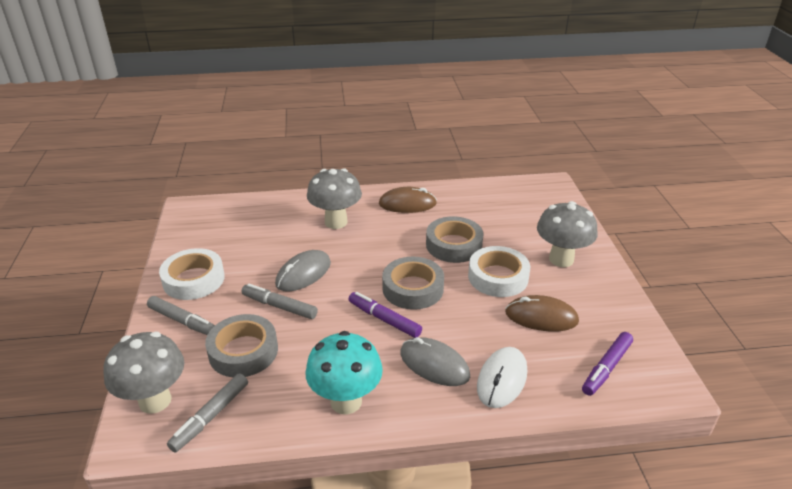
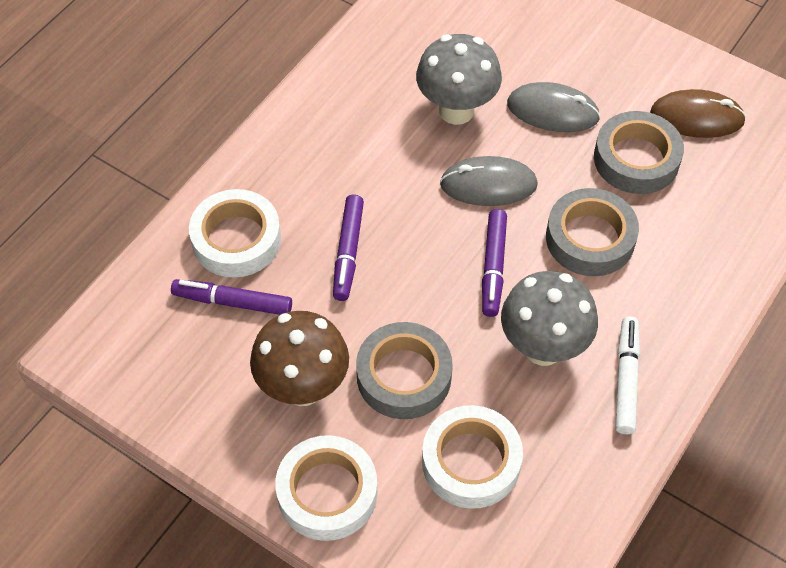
brown mouse: 2 -> 1
brown mushroom: 0 -> 1
grey marker: 3 -> 0
grey mushroom: 3 -> 2
purple marker: 2 -> 3
turquoise mushroom: 1 -> 0
white marker: 0 -> 1
white mouse: 1 -> 0
white tape: 2 -> 3

